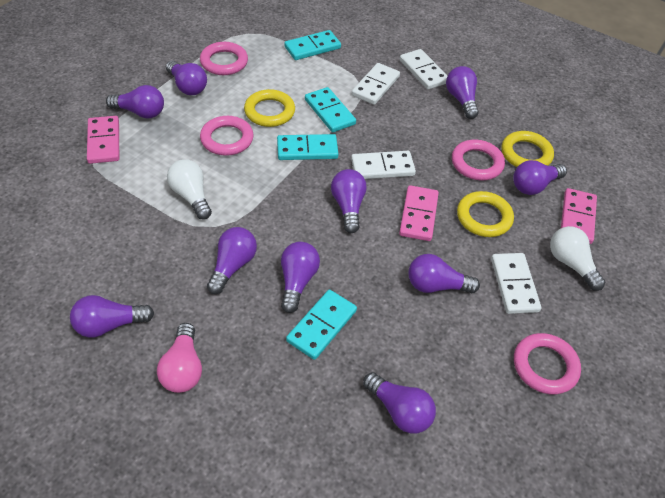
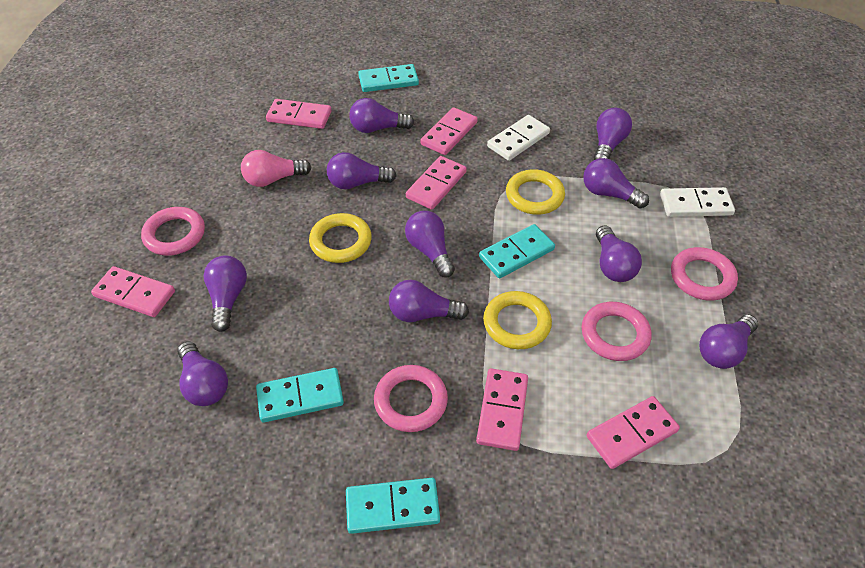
pink domino: 3 -> 6
white domino: 4 -> 2
white light bulb: 2 -> 0

